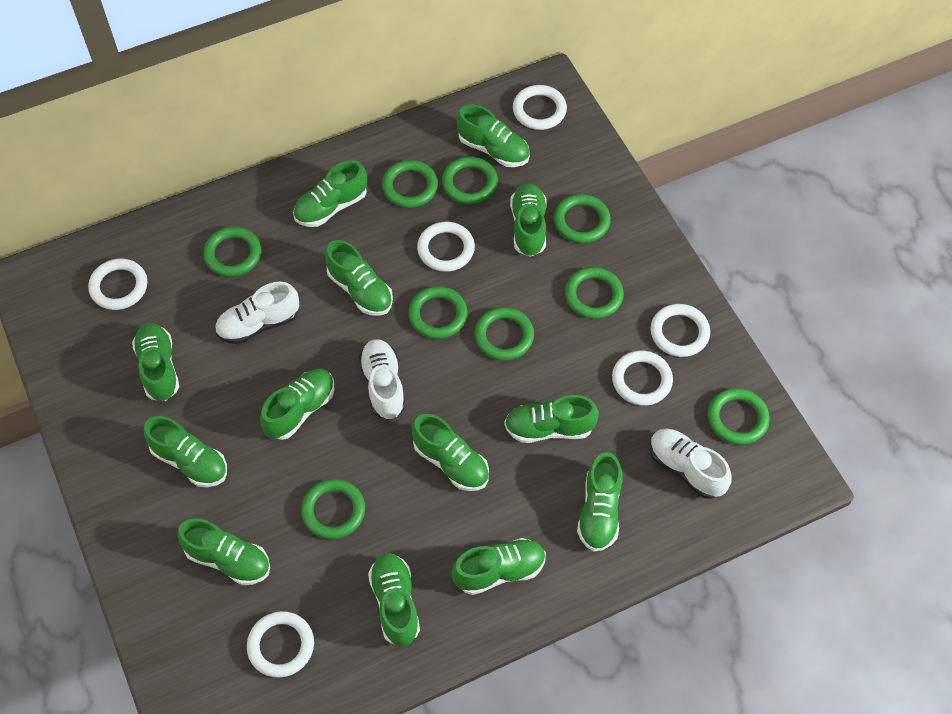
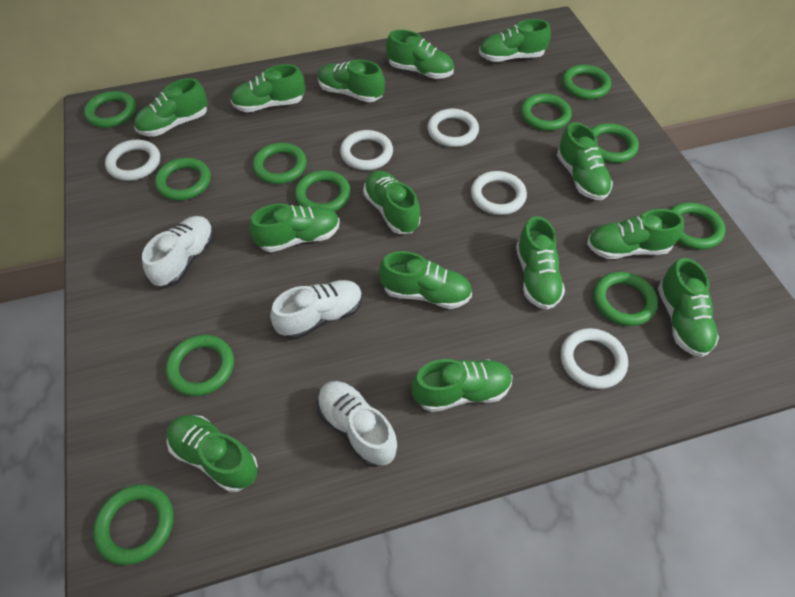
green ring: 9 -> 11
green shoe: 13 -> 14
white ring: 6 -> 5

